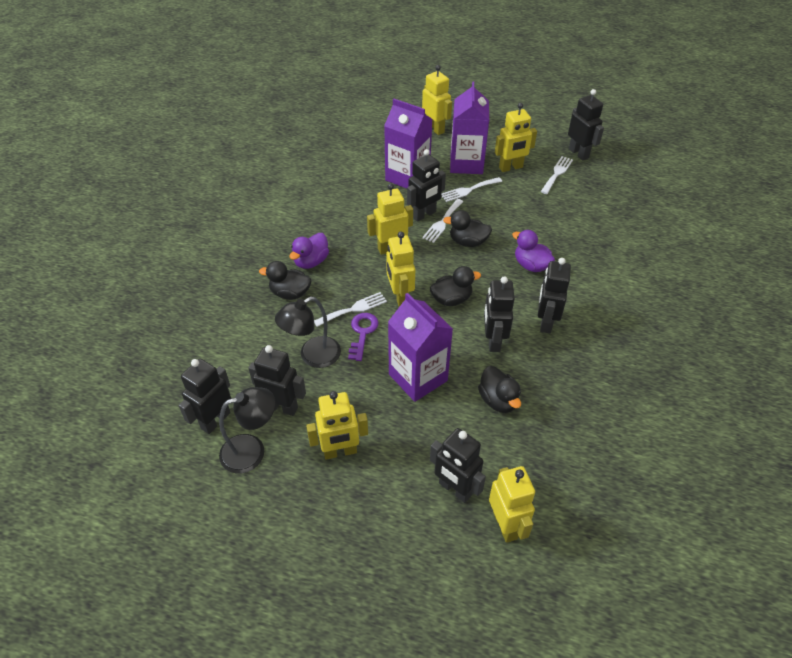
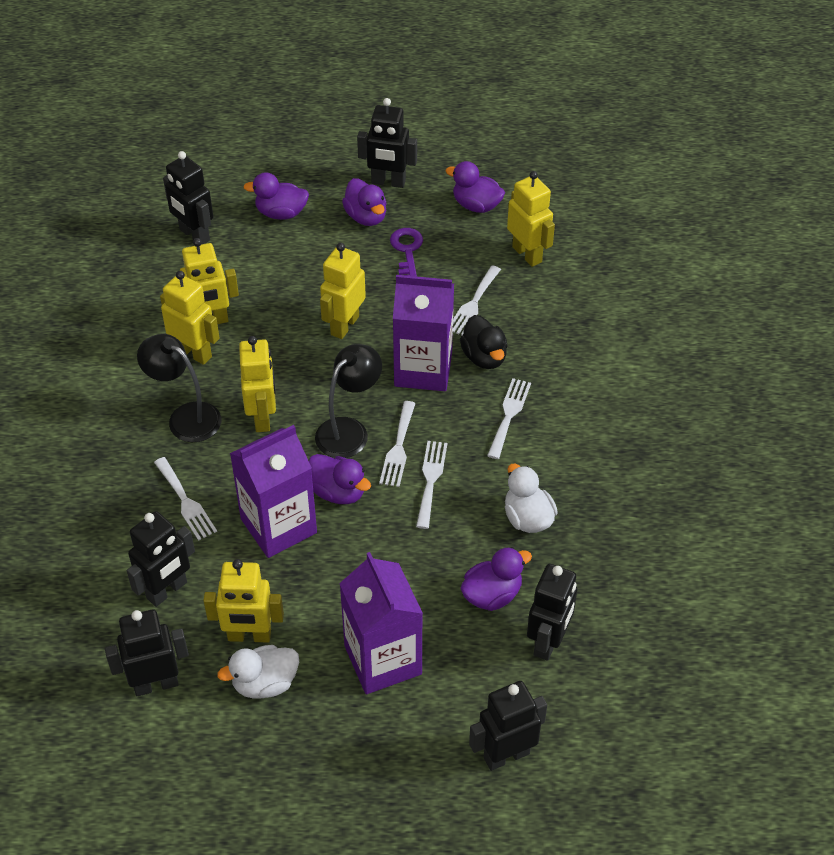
black duck: 4 -> 1
black robot: 7 -> 6
purple duck: 2 -> 5
white duck: 0 -> 2
white fork: 4 -> 5

